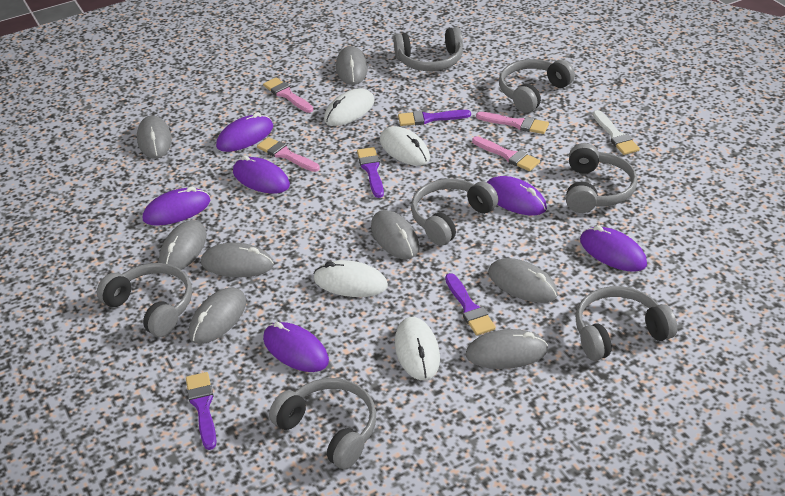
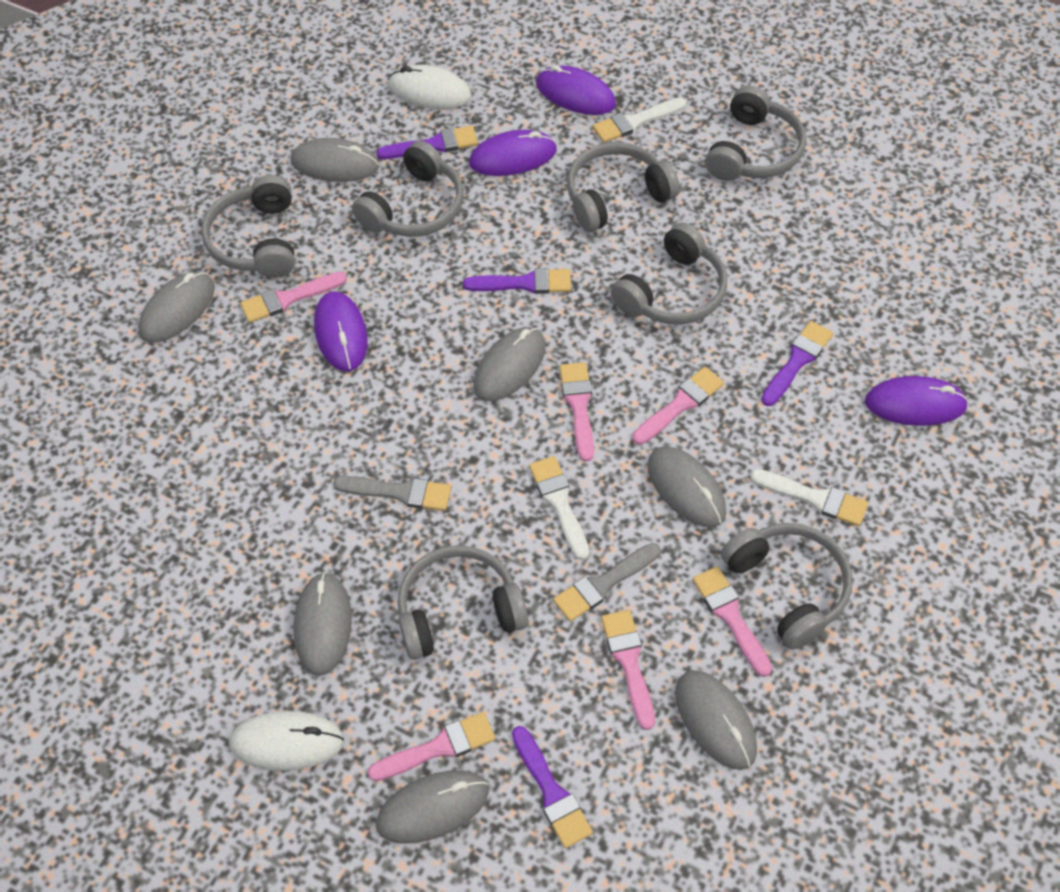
grey brush: 0 -> 2
grey mouse: 8 -> 7
pink brush: 4 -> 6
purple mouse: 6 -> 4
white brush: 1 -> 3
white mouse: 4 -> 2

